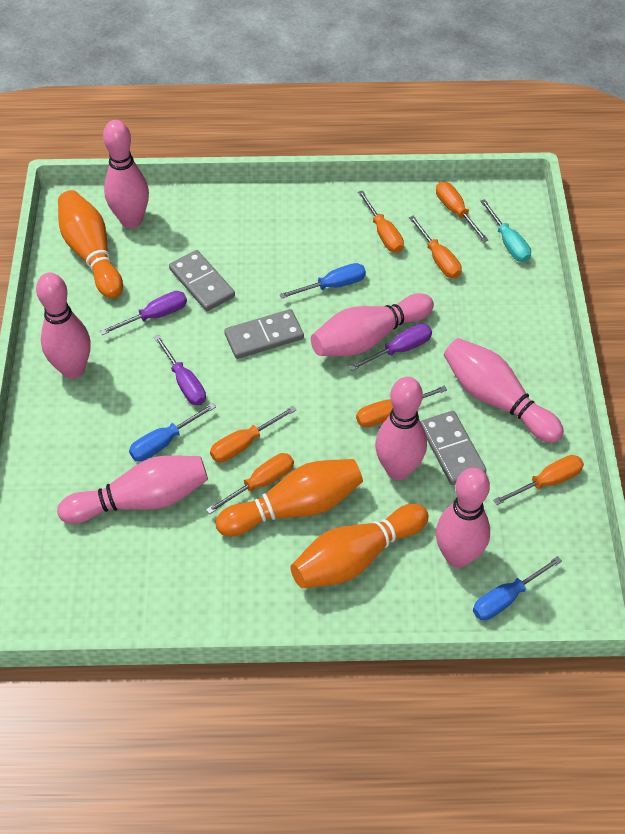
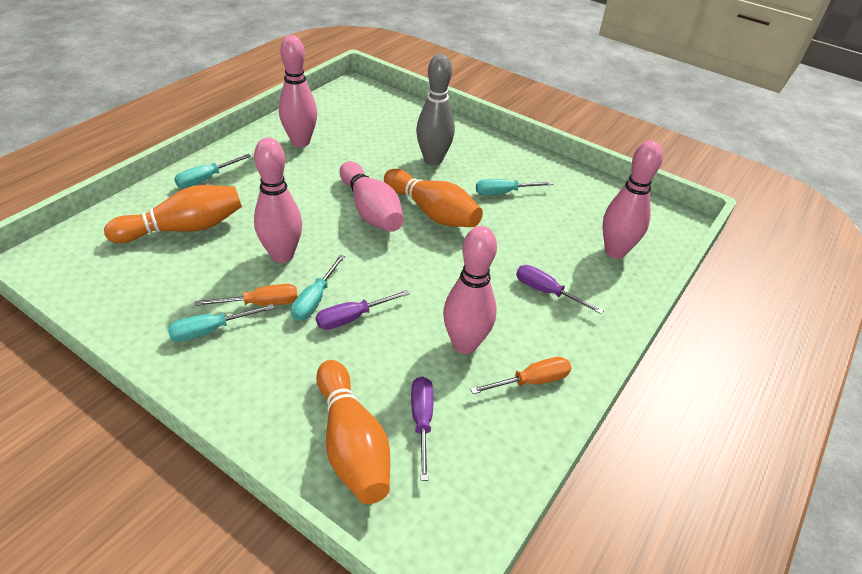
blue screwdriver: 3 -> 0
grey bowling pin: 0 -> 1
grey domino: 3 -> 0
orange screwdriver: 7 -> 2
pink bowling pin: 7 -> 5
turquoise screwdriver: 1 -> 4

